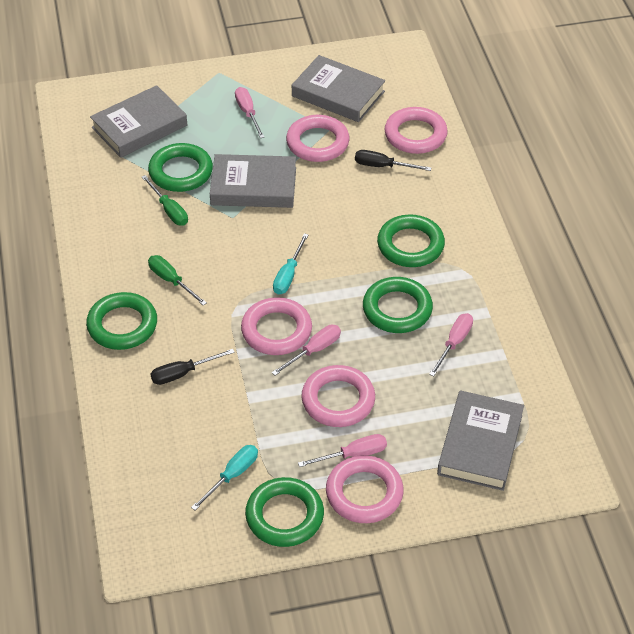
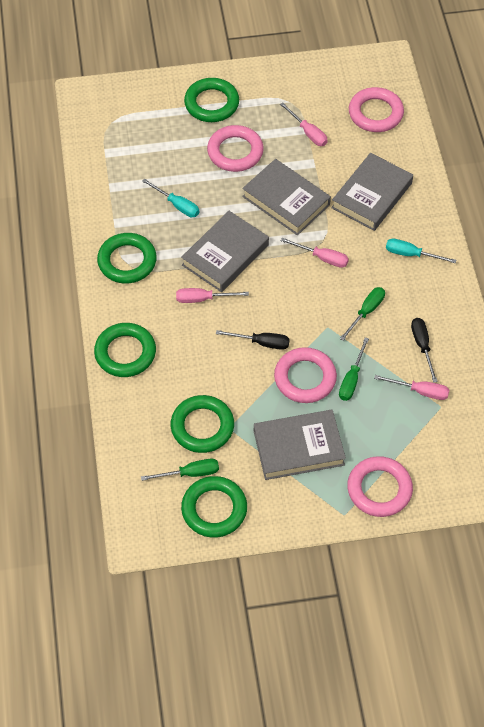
green screwdriver: 2 -> 3
pink ring: 5 -> 4

